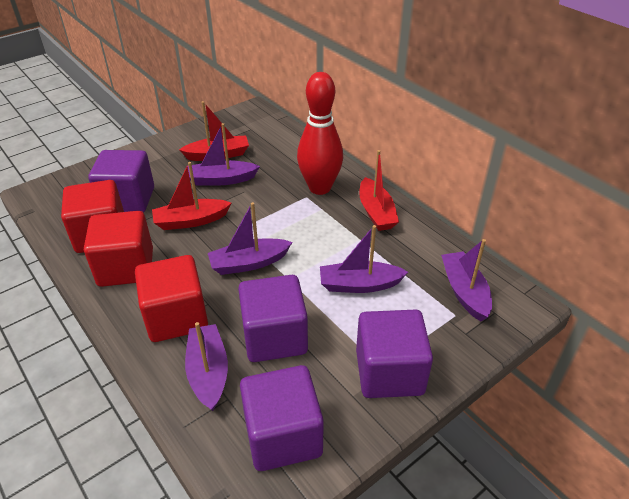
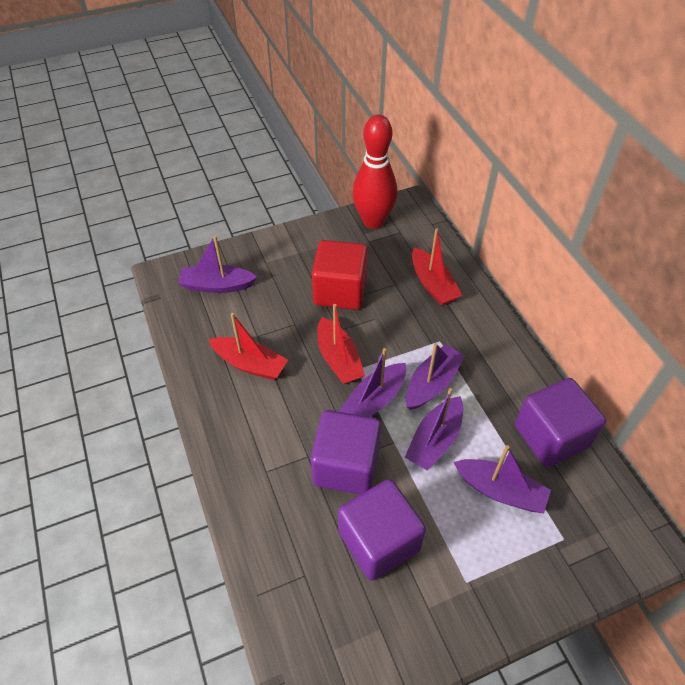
purple cube: 4 -> 3
red cube: 3 -> 1

